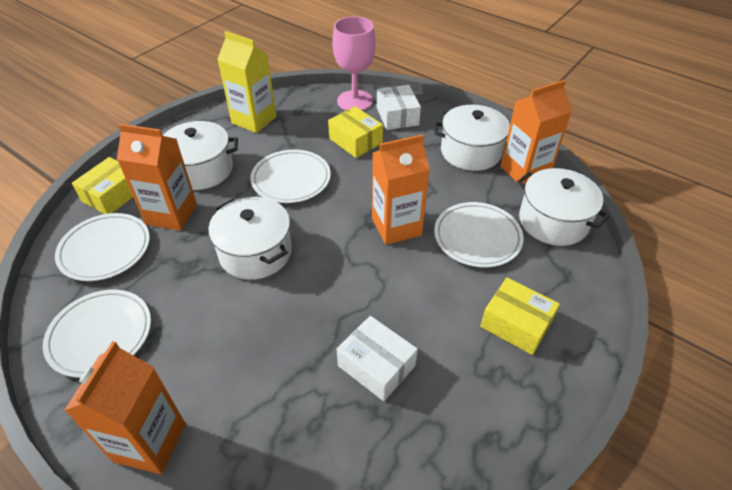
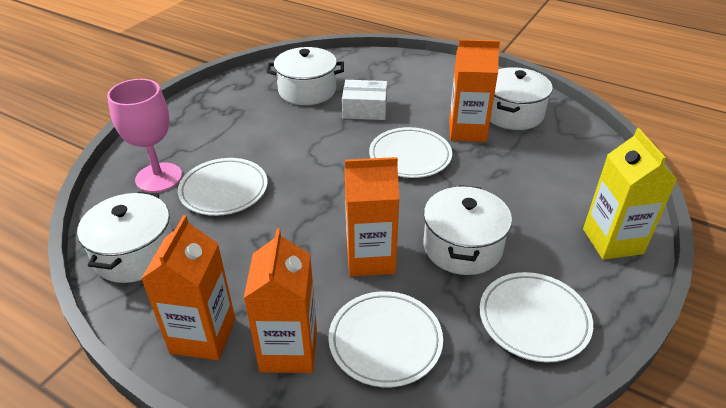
white box: 2 -> 1
yellow box: 3 -> 0

